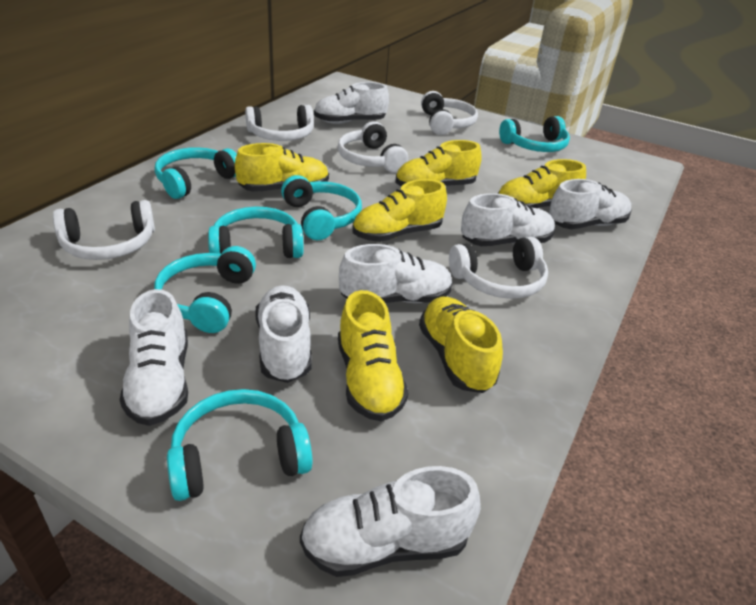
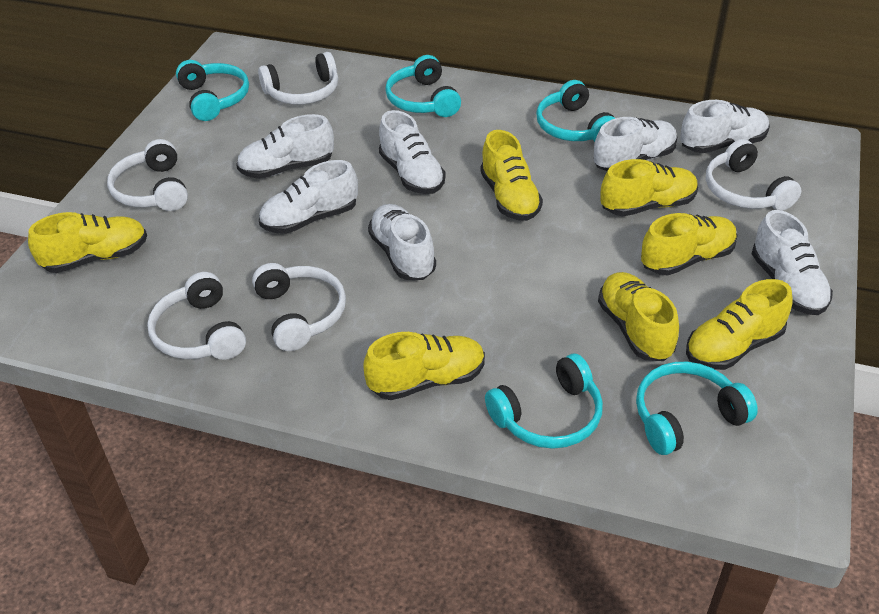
turquoise headphones: 6 -> 5
yellow shoe: 6 -> 7

